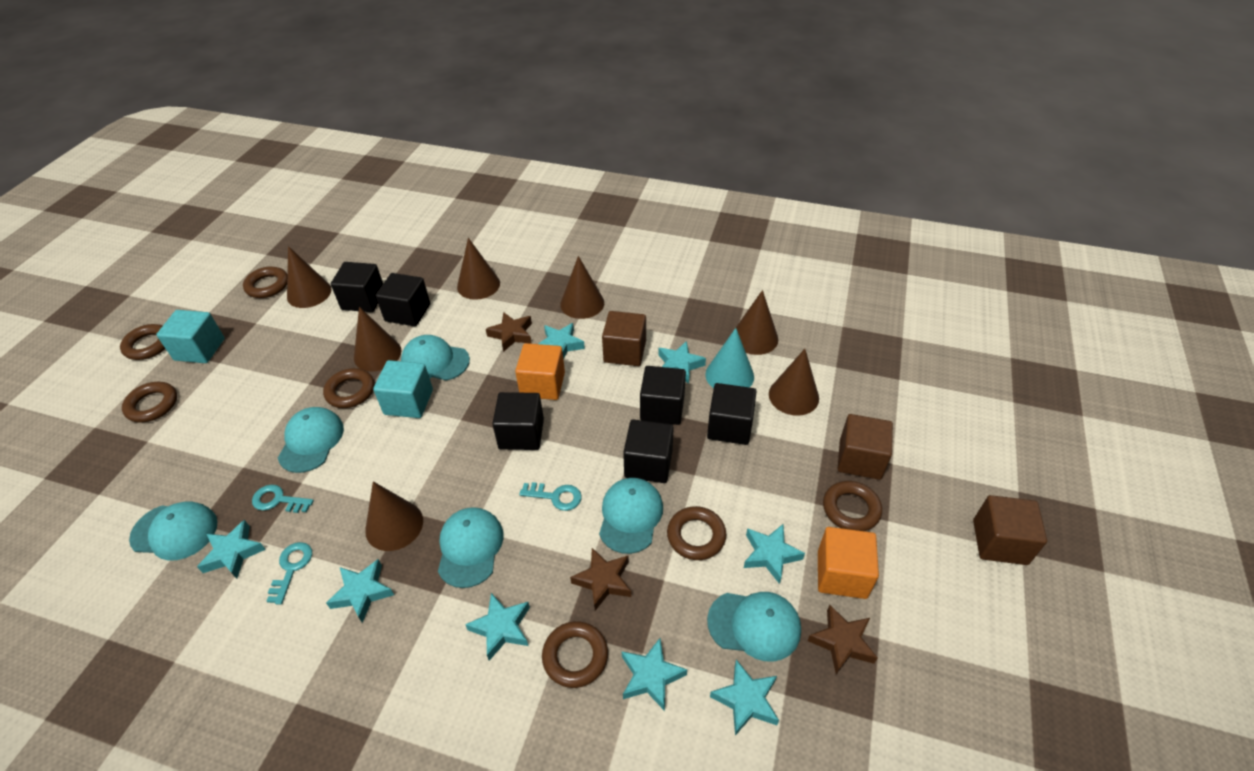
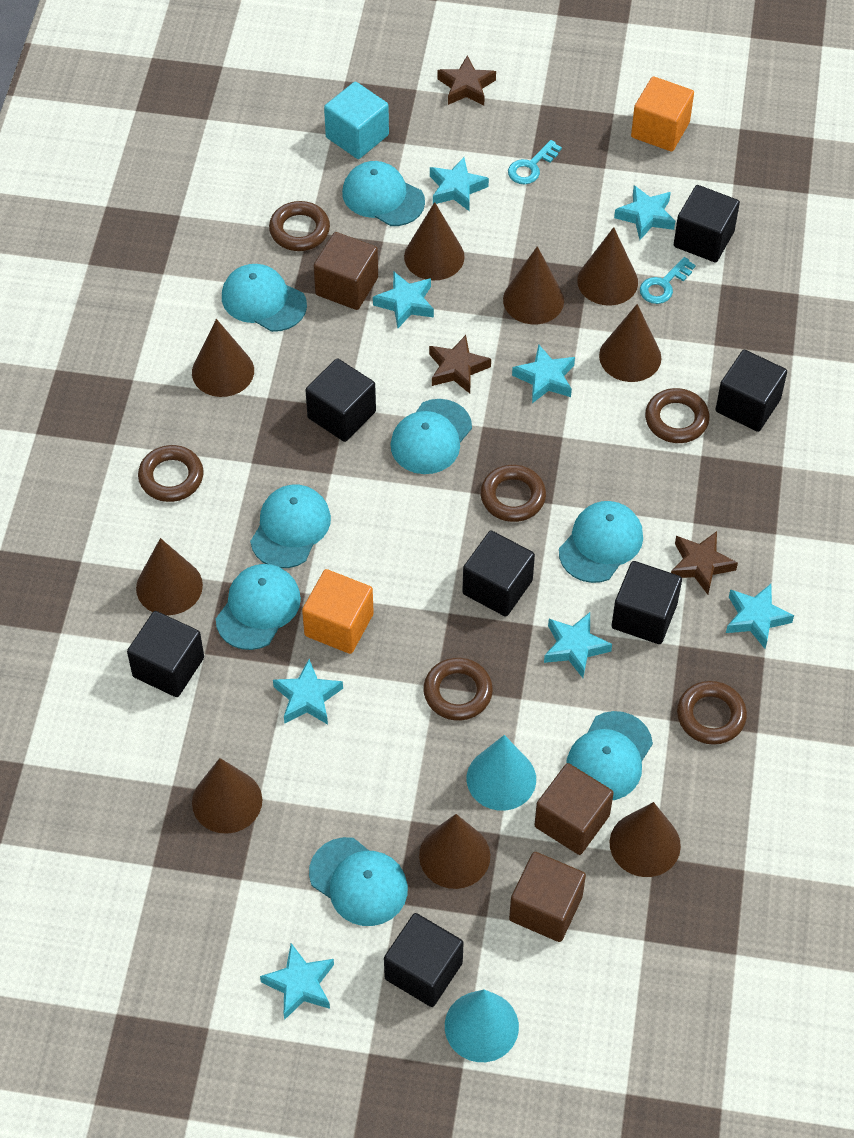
black cube: 6 -> 7
brown cone: 7 -> 9
brown ring: 7 -> 6
turquoise cap: 6 -> 8
turquoise cone: 1 -> 2
turquoise cube: 2 -> 1
turquoise key: 3 -> 2

